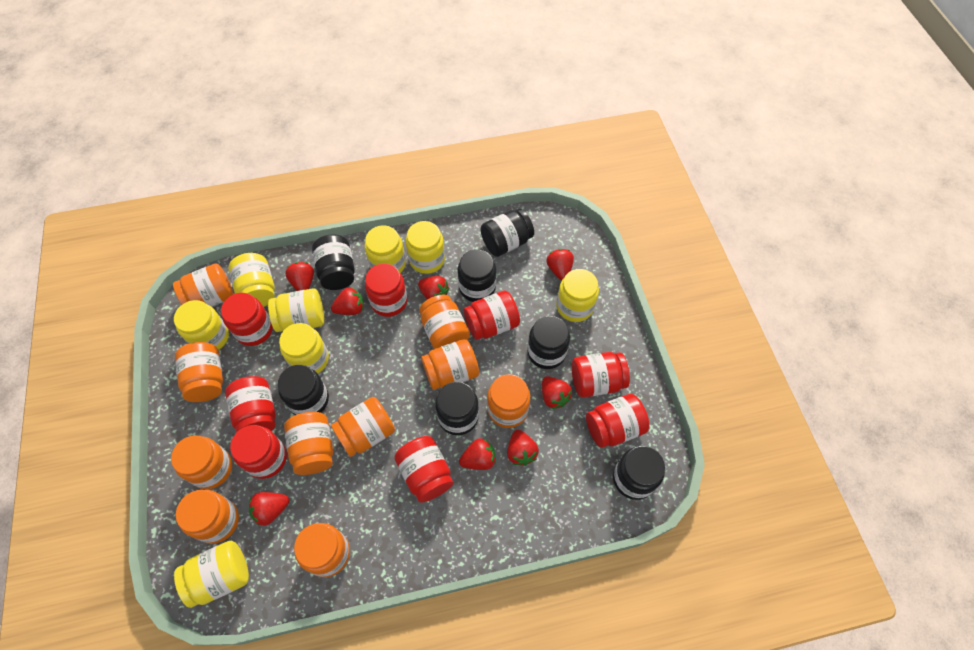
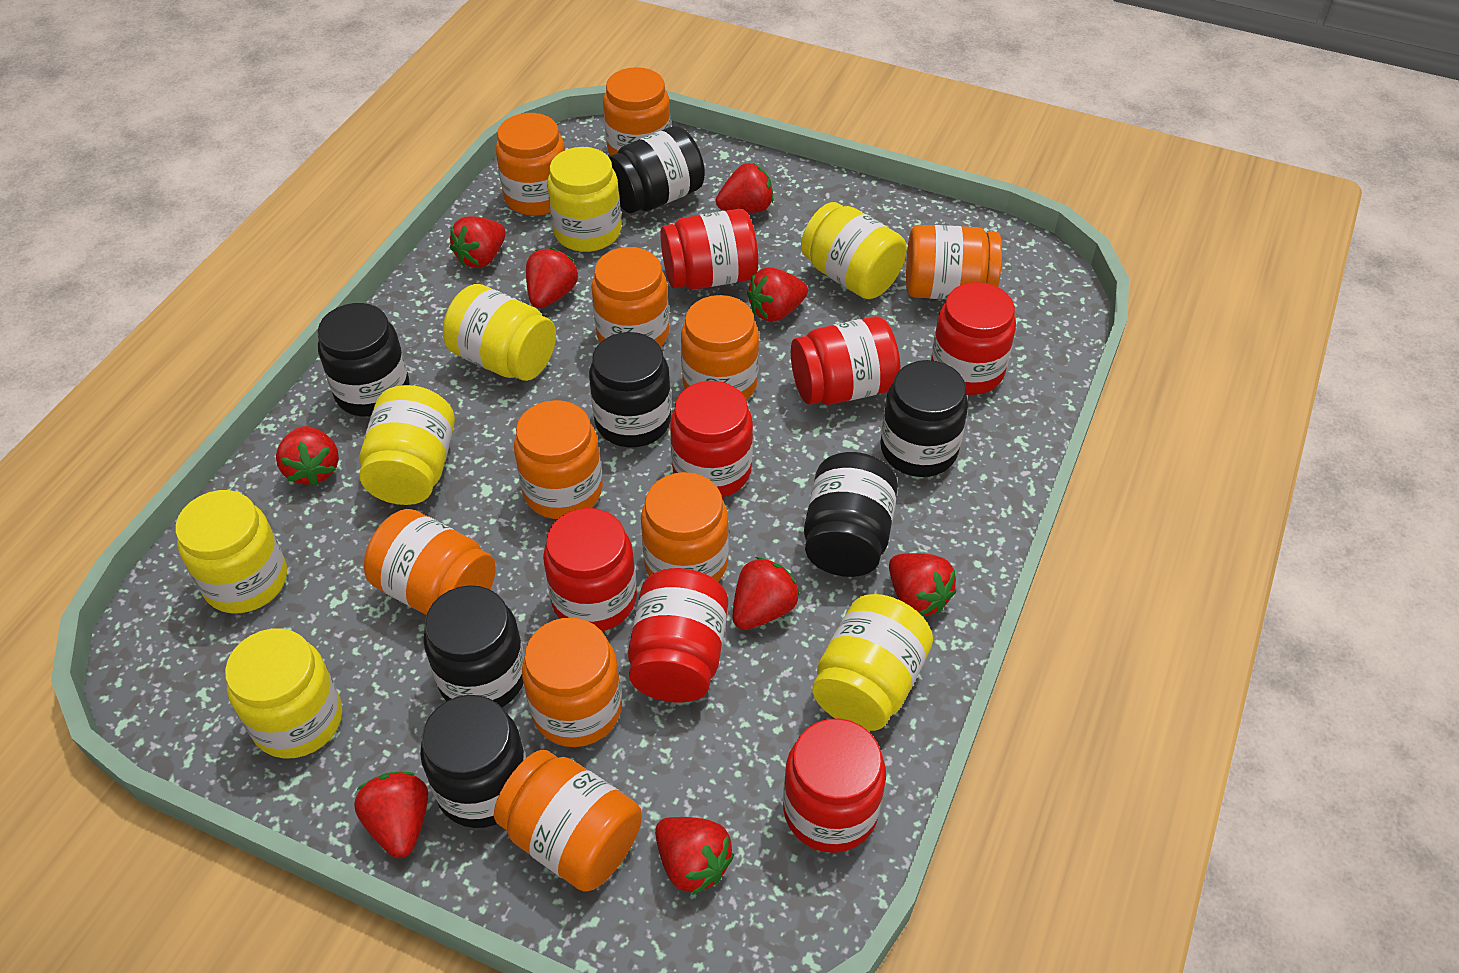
red jar: 8 -> 7
red strawberry: 8 -> 9
yellow jar: 8 -> 7

